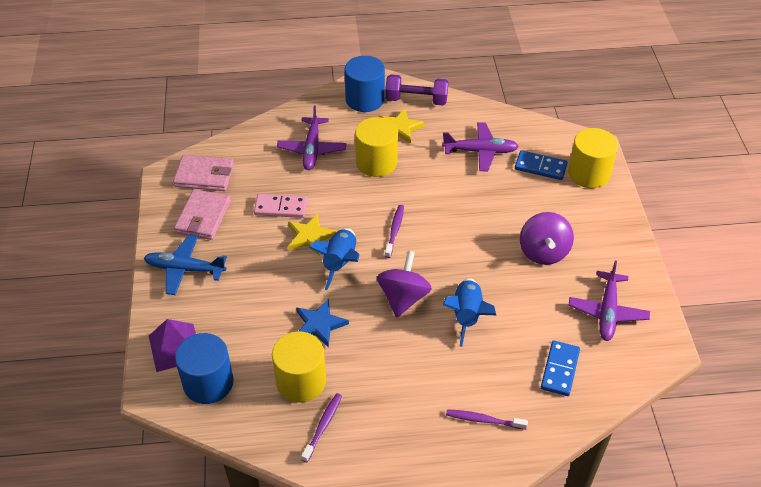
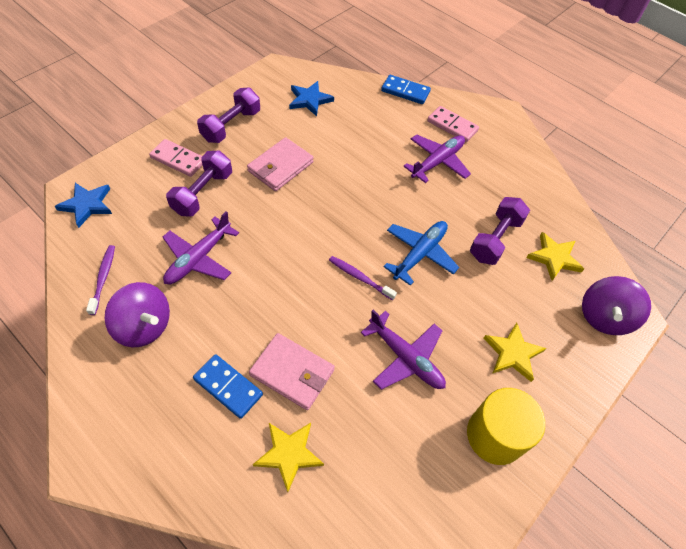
blue cylinder: 2 -> 0
blue rocket: 2 -> 0
blue star: 1 -> 2
pink domino: 1 -> 2
purple dumbbell: 1 -> 3
purple pyramid: 1 -> 0
purple toothbrush: 3 -> 2
yellow cylinder: 3 -> 1
yellow star: 2 -> 3

